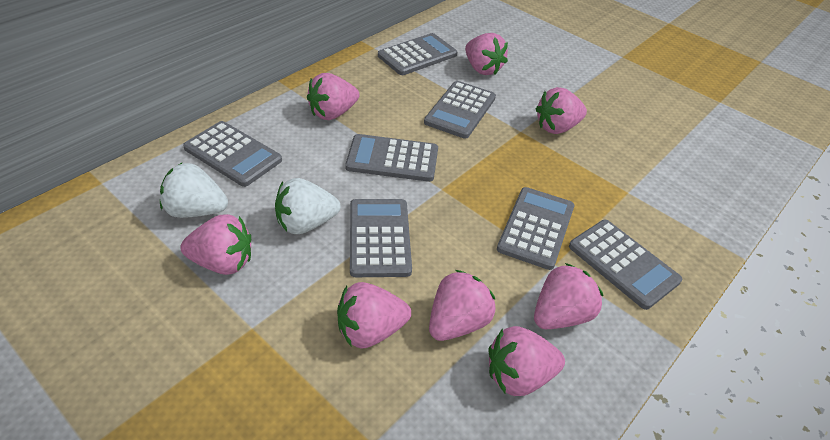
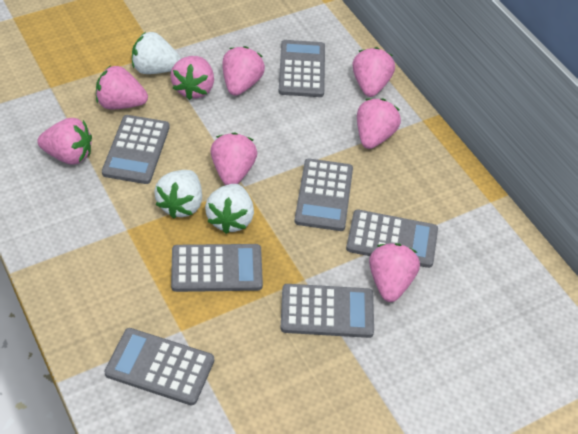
white strawberry: 2 -> 3

